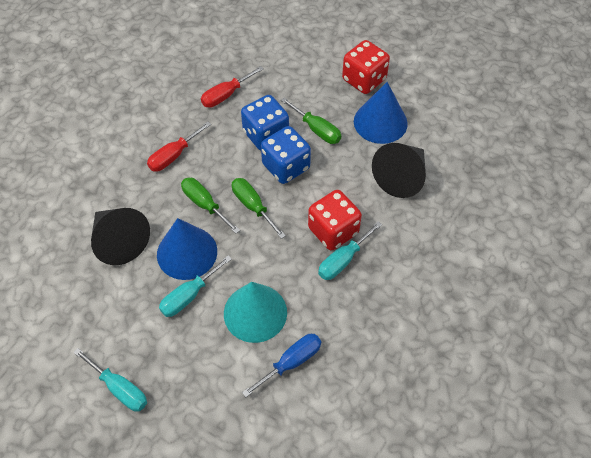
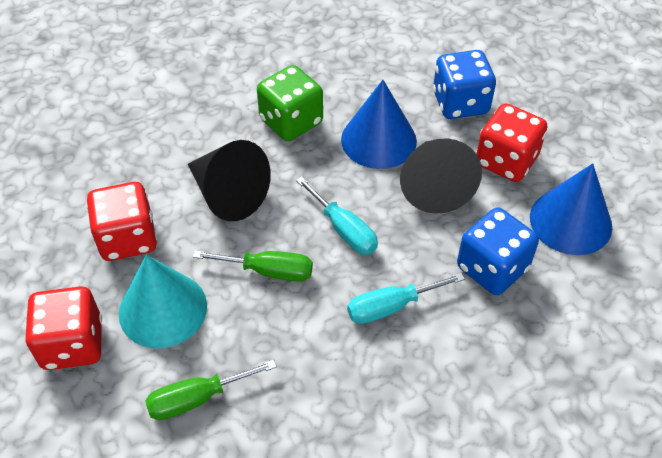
blue screwdriver: 1 -> 0
green dice: 0 -> 1
green screwdriver: 3 -> 2
red dice: 2 -> 3
red screwdriver: 2 -> 0
turquoise screwdriver: 3 -> 2

